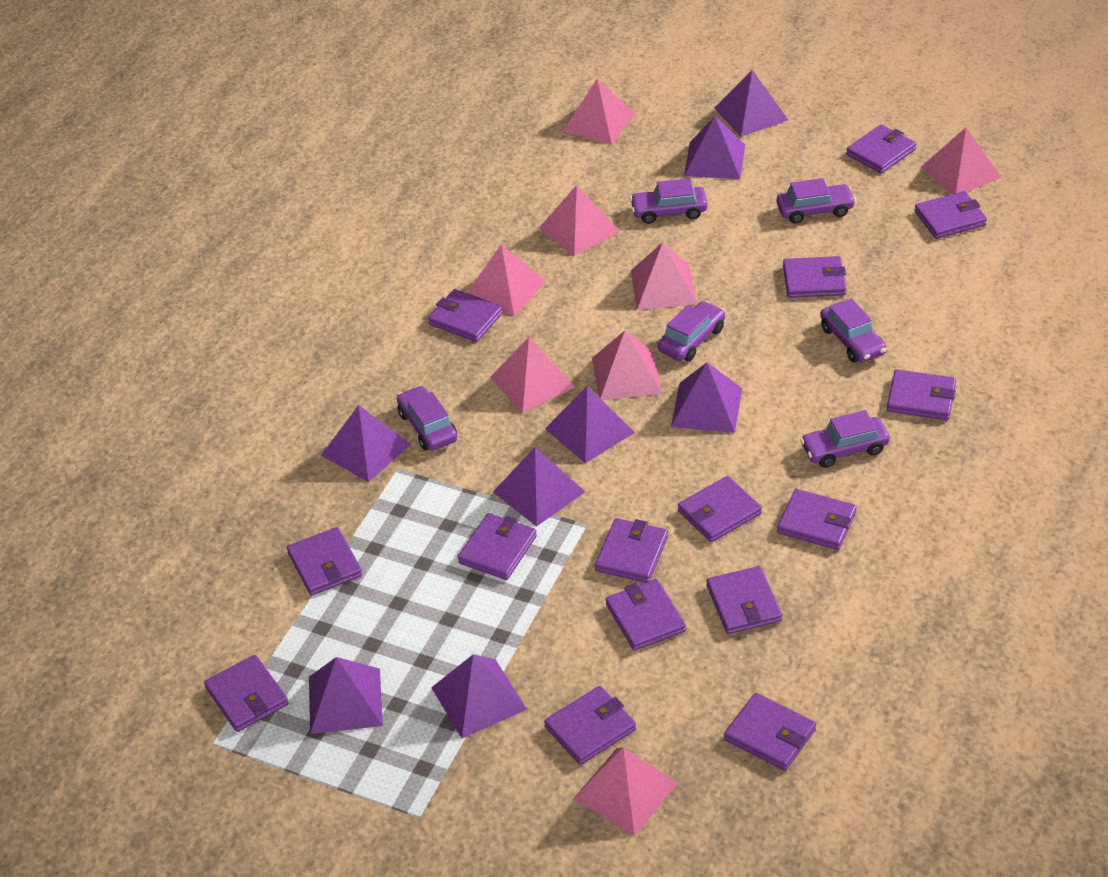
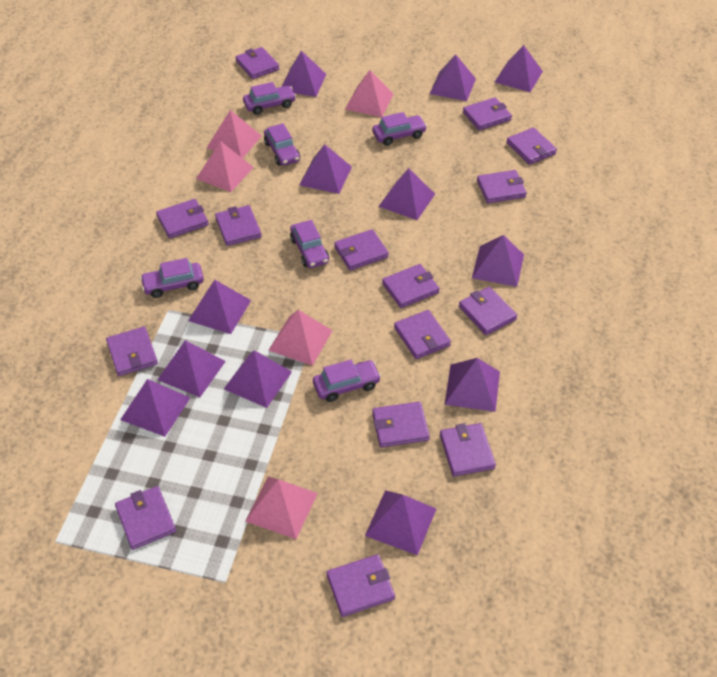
pink pyramid: 8 -> 5
purple pyramid: 8 -> 12

